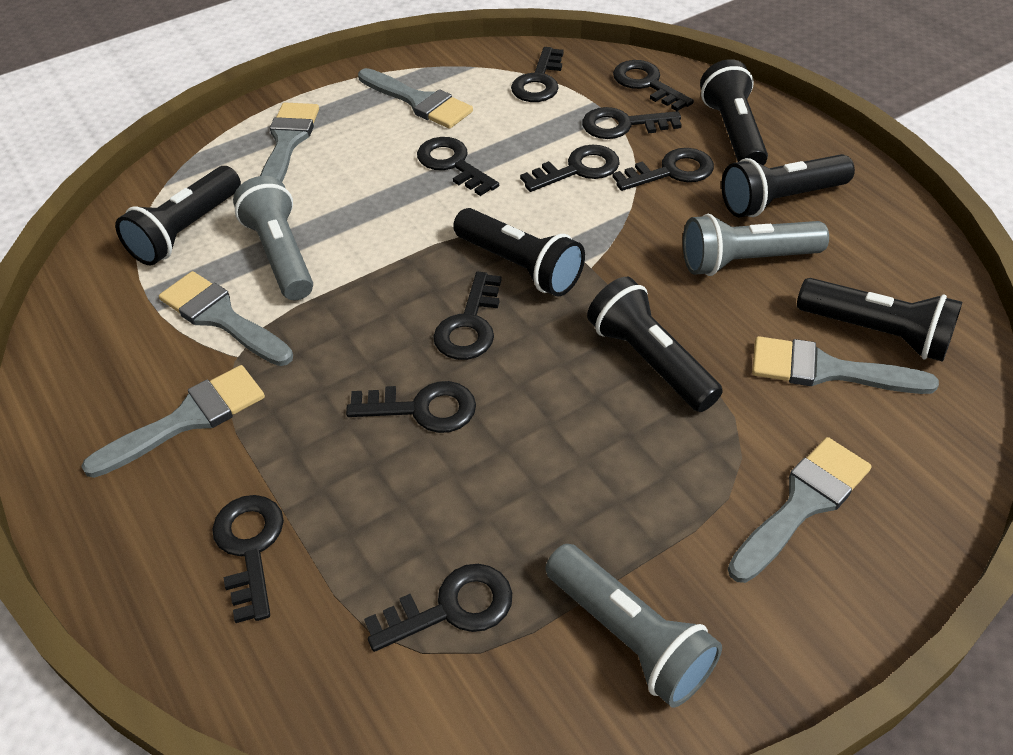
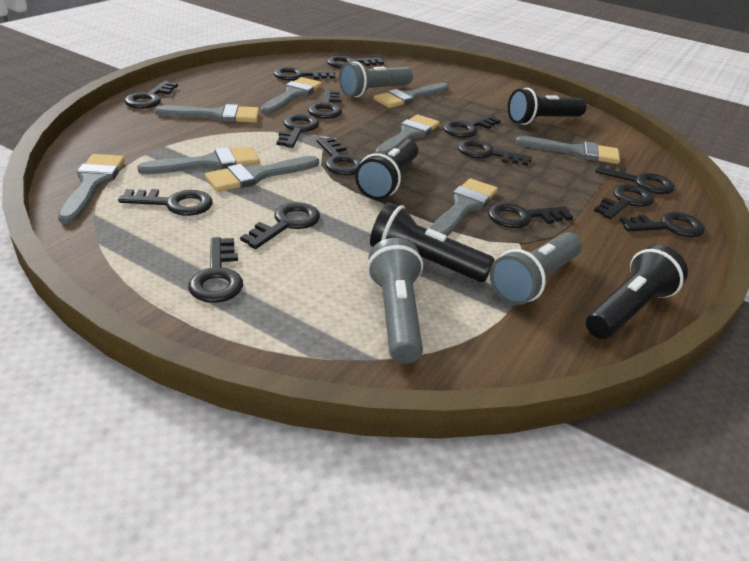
black flashlight: 6 -> 4
black key: 10 -> 15
grey brush: 6 -> 9

